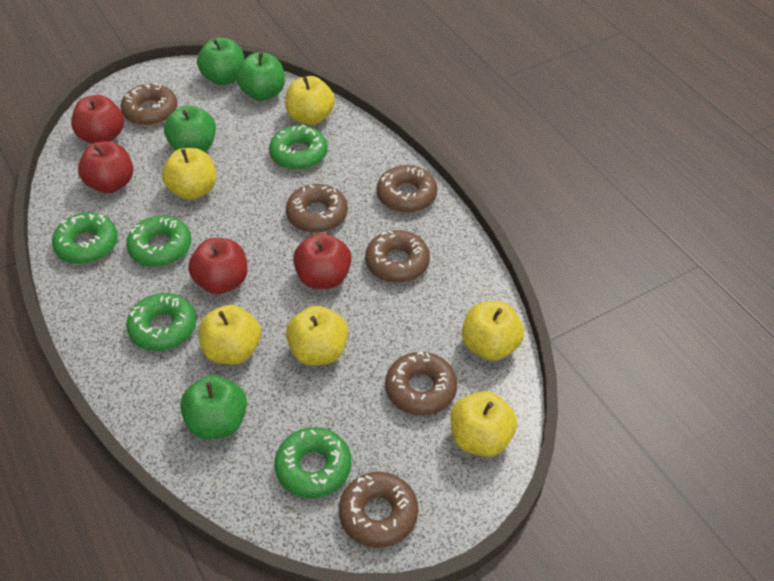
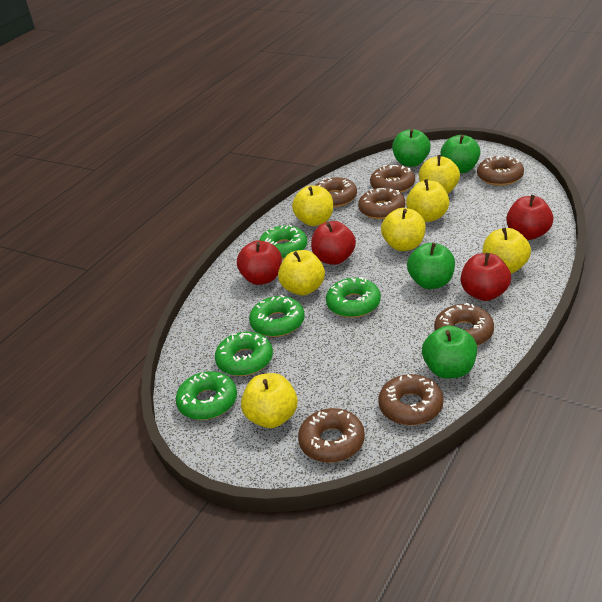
brown donut: 6 -> 7
yellow apple: 6 -> 7

